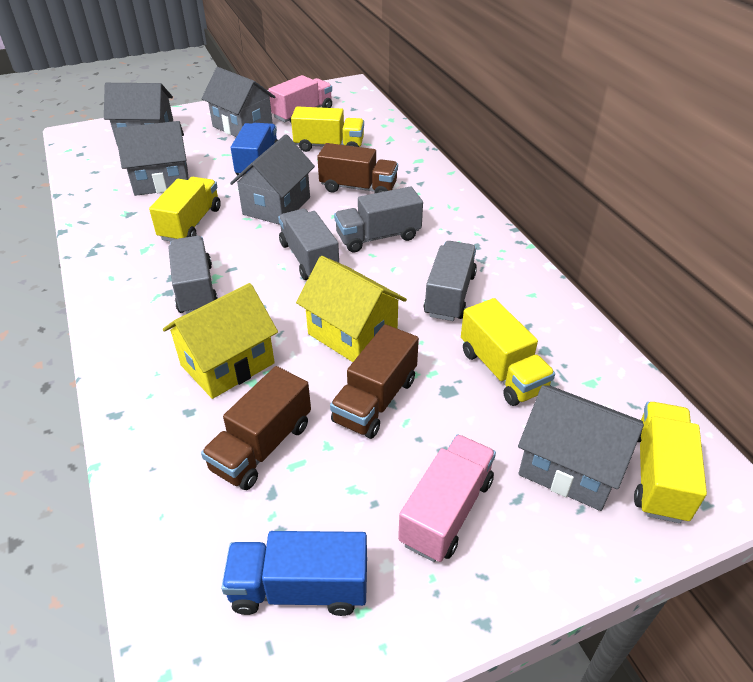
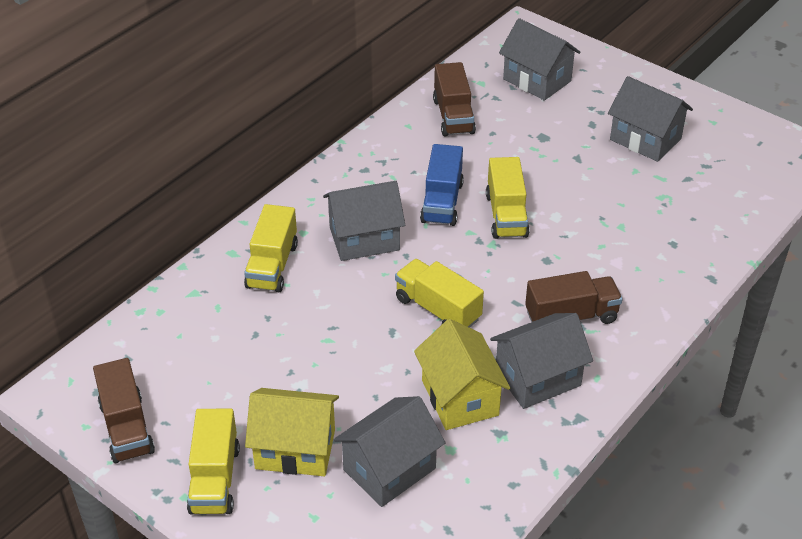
blue truck: 2 -> 1
grey truck: 4 -> 0
pink truck: 2 -> 0

